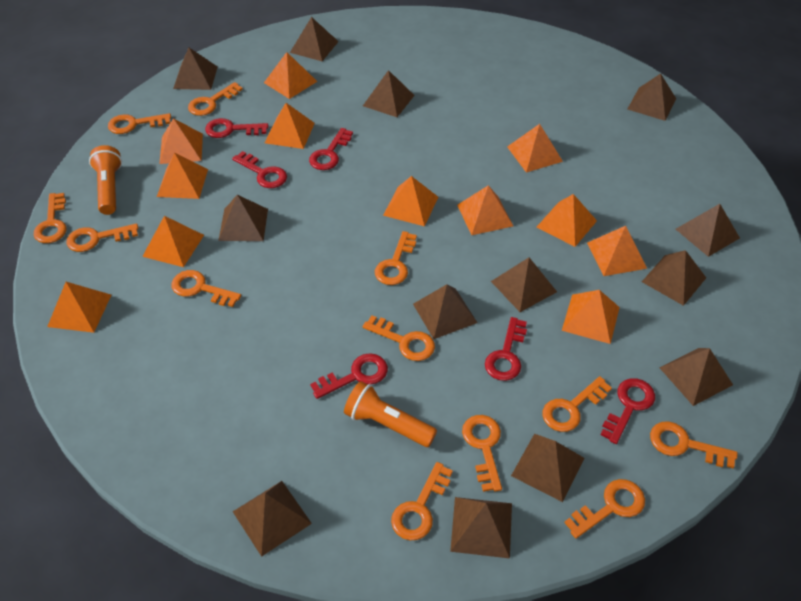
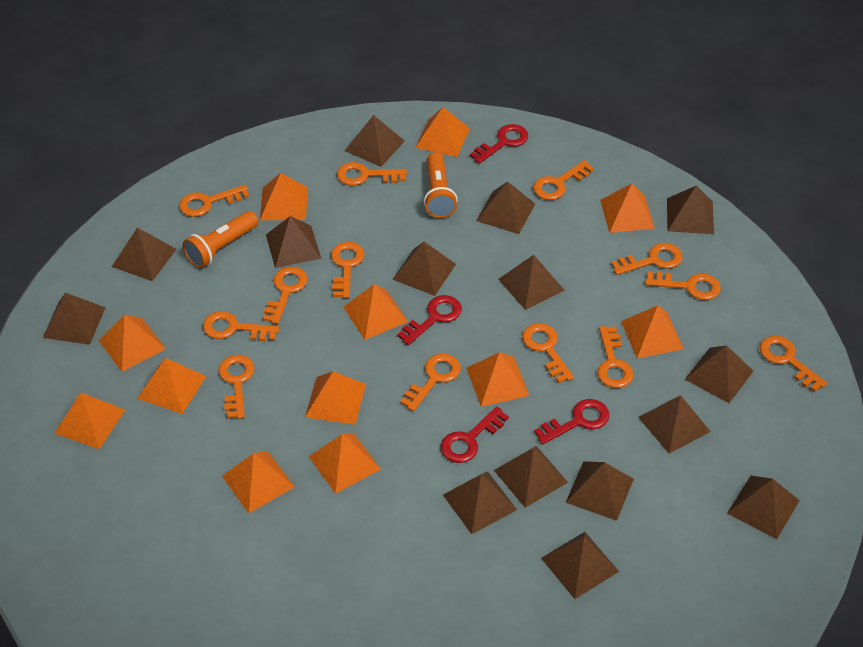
brown pyramid: 13 -> 15
orange key: 12 -> 13
red key: 6 -> 4

